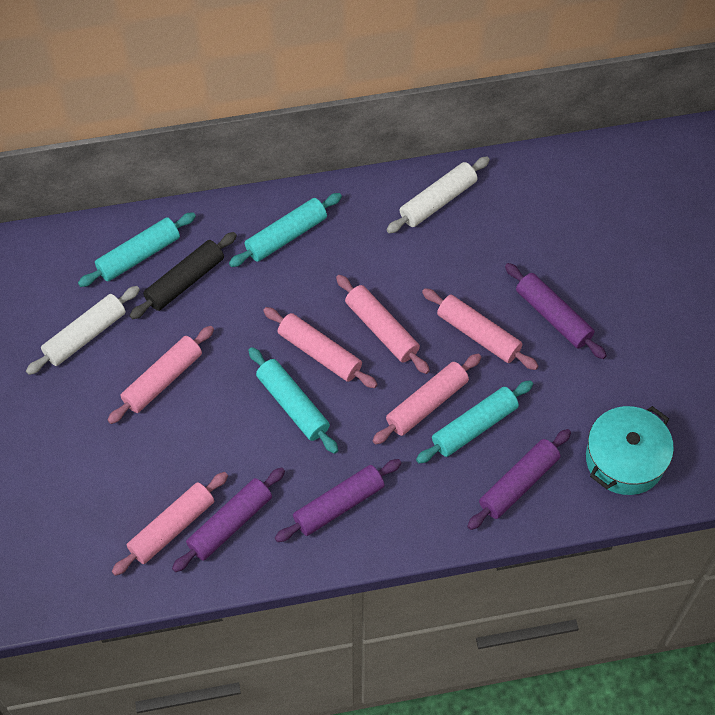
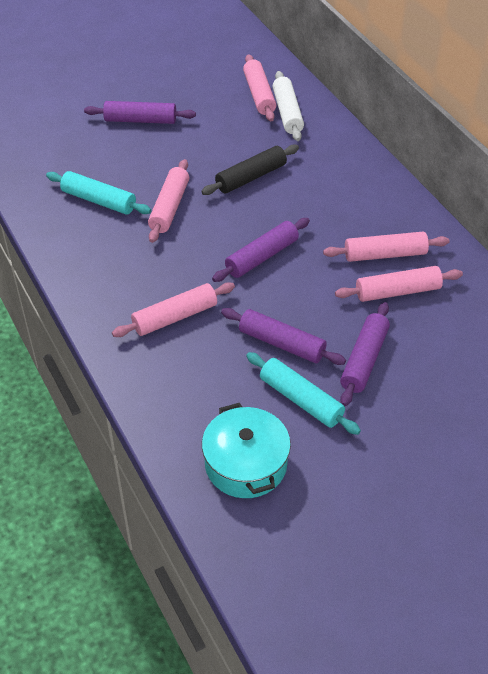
pink rolling pin: 6 -> 5
turquoise rolling pin: 4 -> 2
white rolling pin: 2 -> 1

